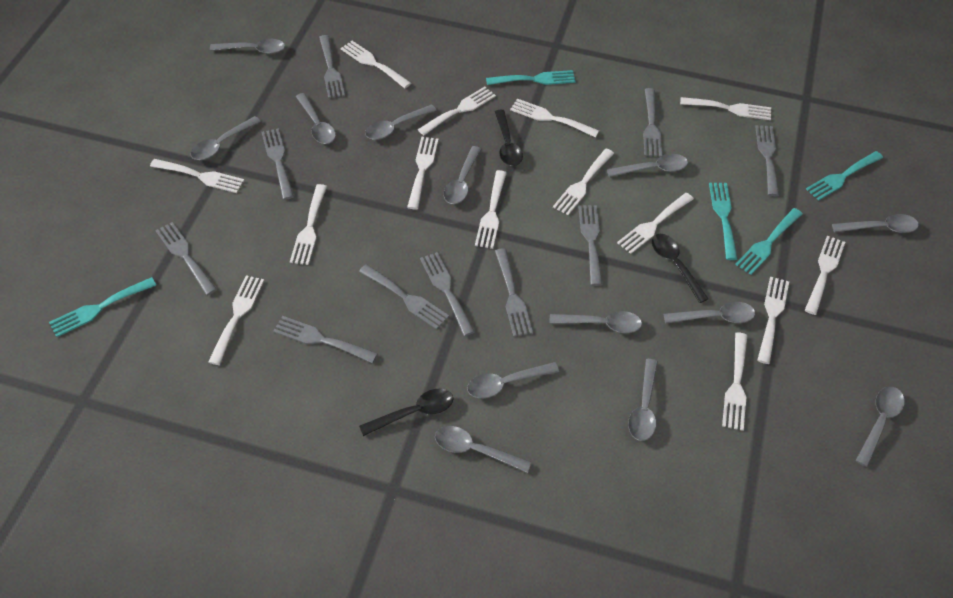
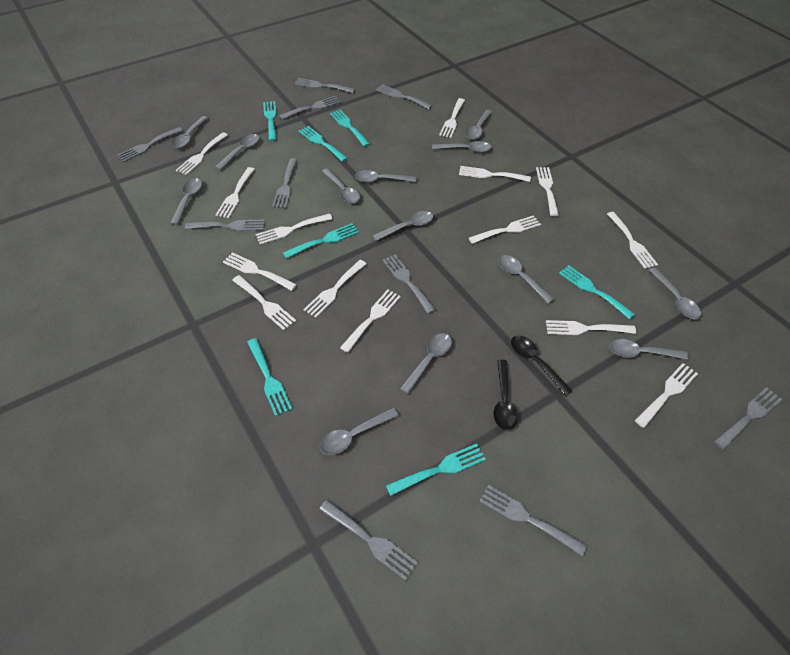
black spoon: 3 -> 2
turquoise fork: 5 -> 7

